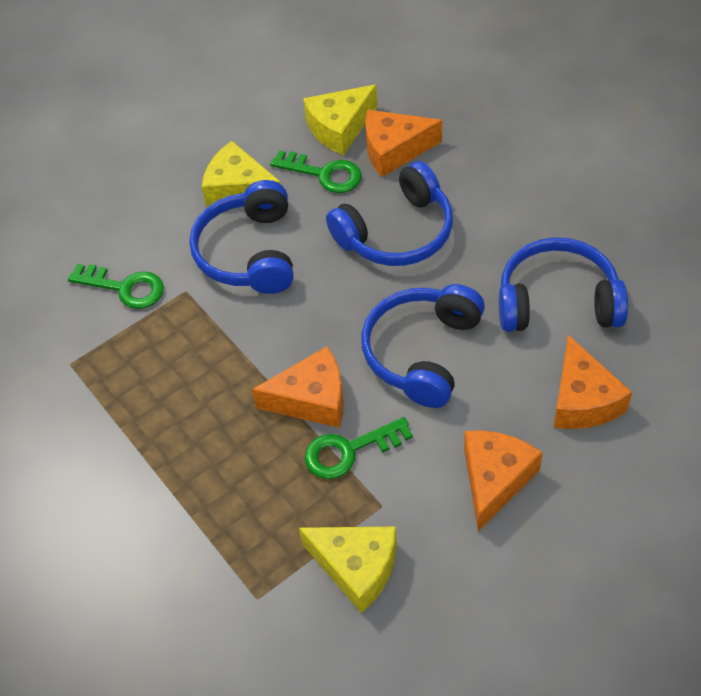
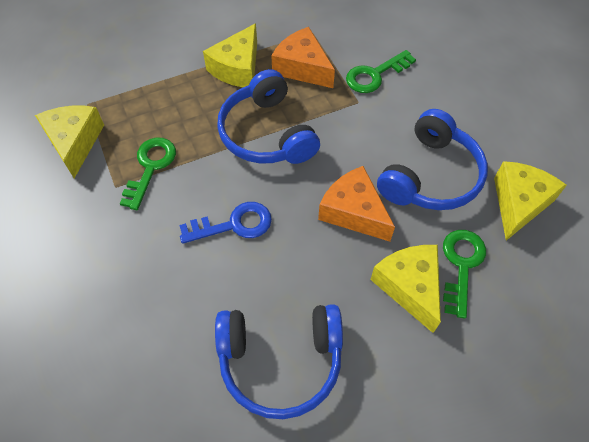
blue headphones: 4 -> 3
blue key: 0 -> 1
orange cheese: 4 -> 2
yellow cheese: 3 -> 4

